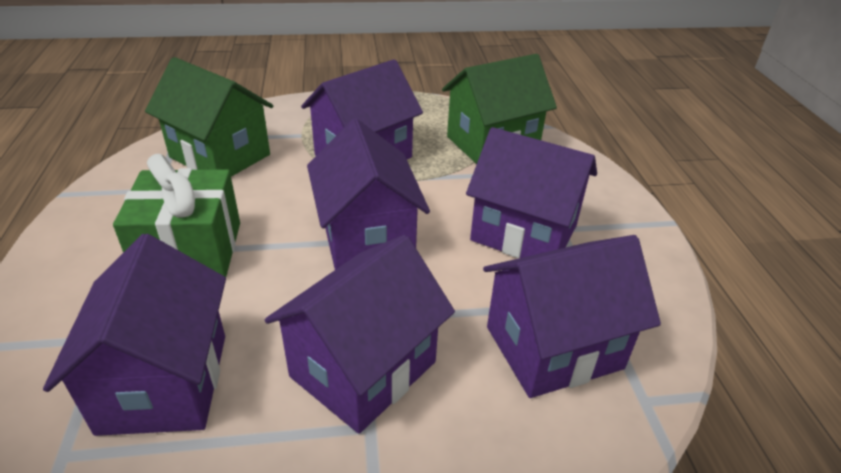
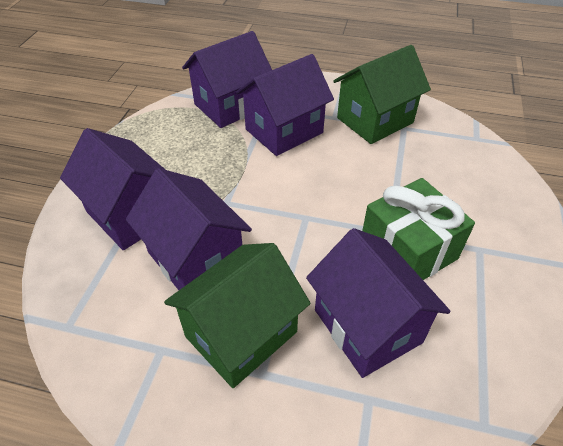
purple house: 6 -> 5

